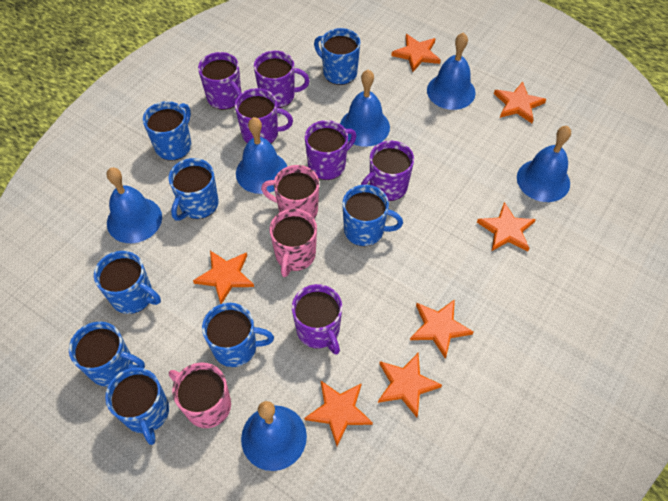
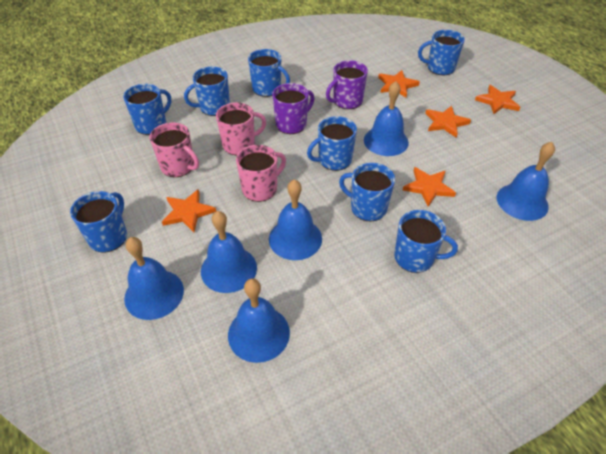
orange star: 7 -> 5
purple mug: 6 -> 2

